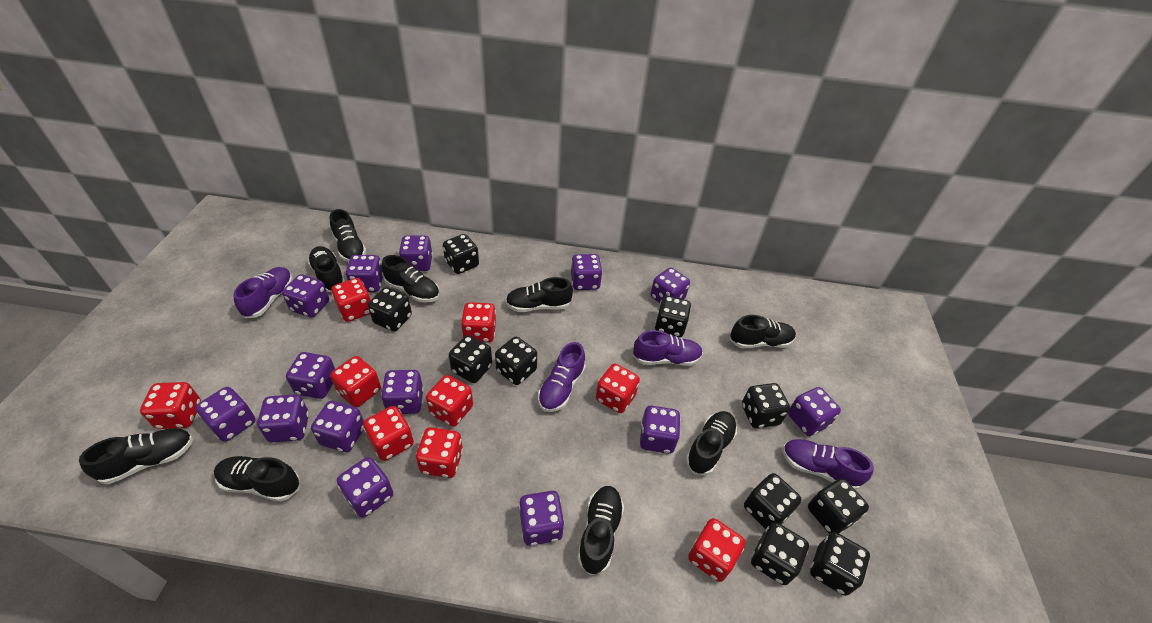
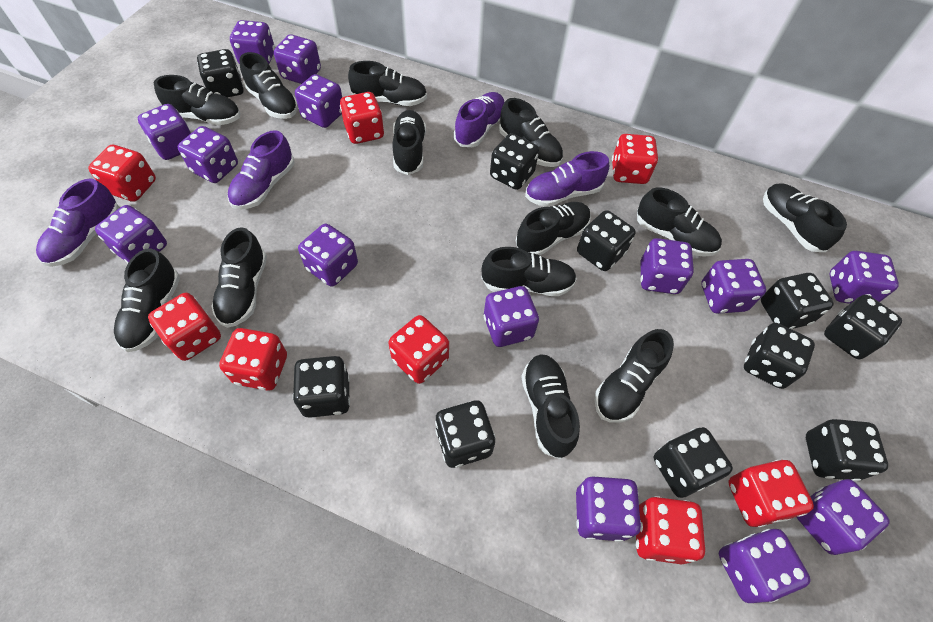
black shoe: 9 -> 13
red dice: 9 -> 8

